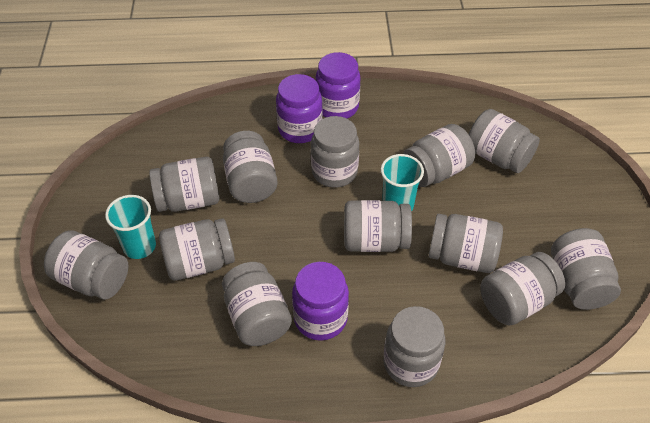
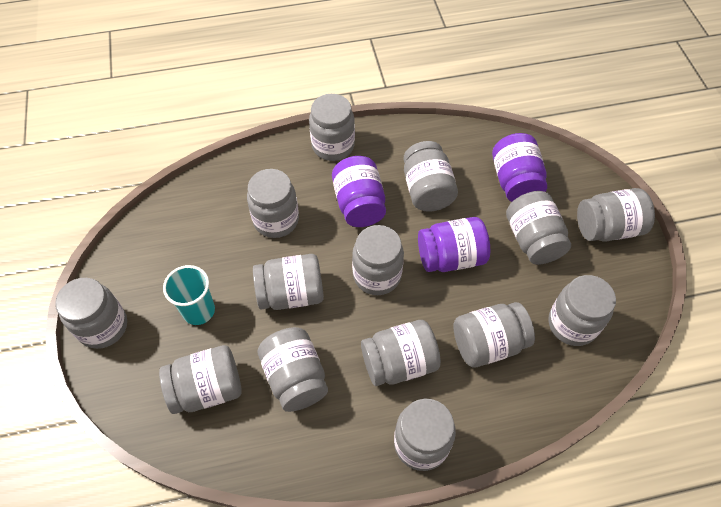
grey jar: 13 -> 14
turquoise cup: 2 -> 1

